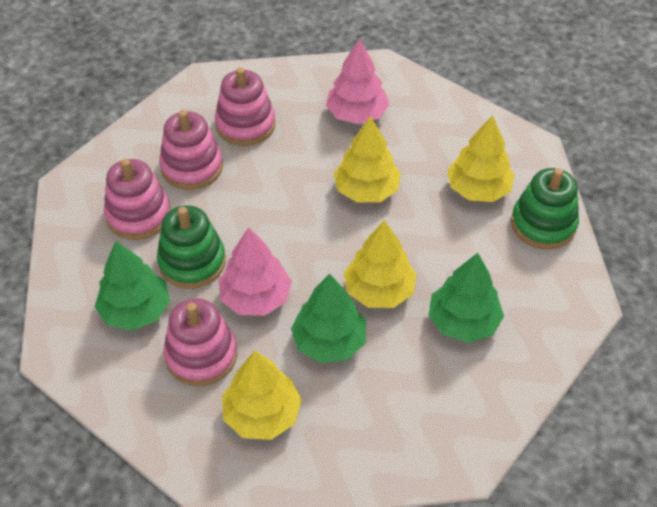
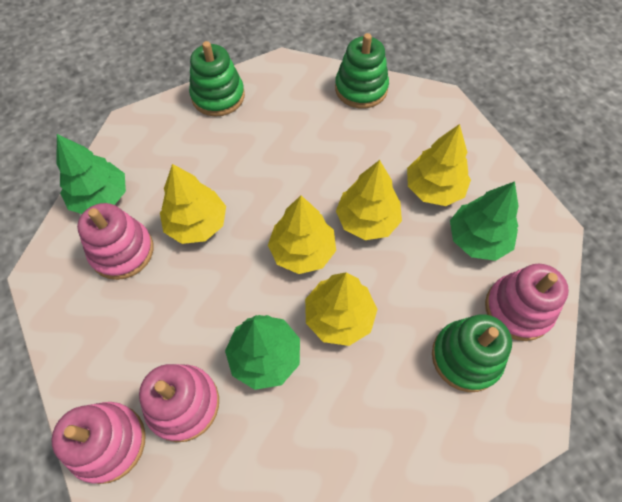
green stacking toy: 2 -> 3
pink tree: 2 -> 0
yellow tree: 4 -> 5

